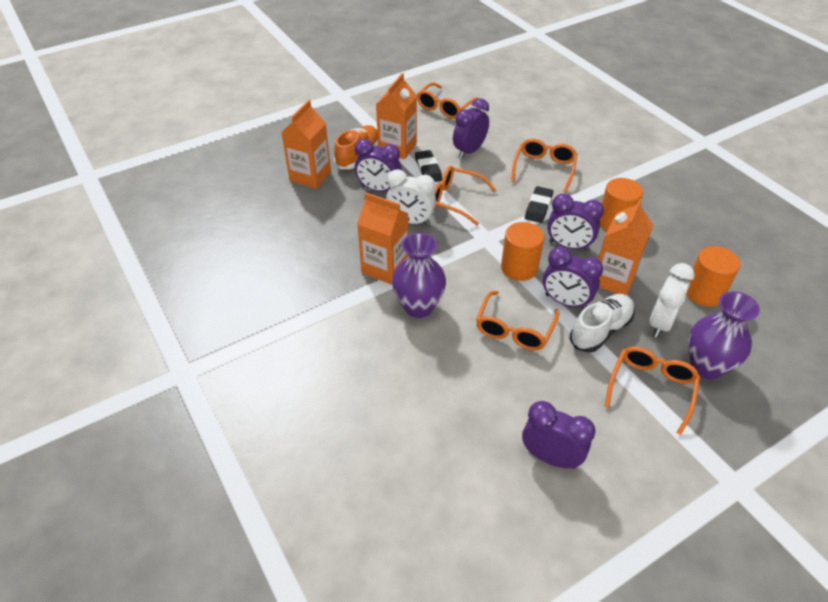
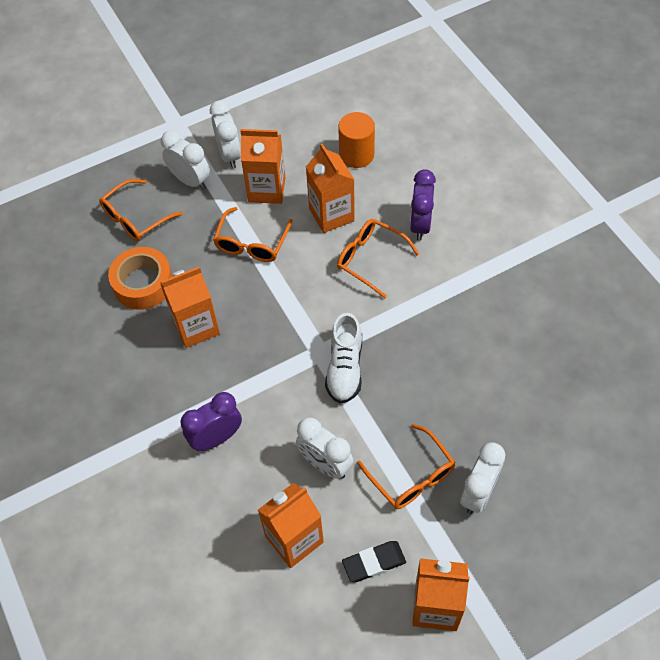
black eraser: 2 -> 1
orange carton: 4 -> 5
orange cylinder: 3 -> 1
orange glasses: 5 -> 4
orange shoe: 1 -> 0
orange tape: 0 -> 1
purple clock: 5 -> 2
purple vase: 2 -> 0
white clock: 2 -> 4

